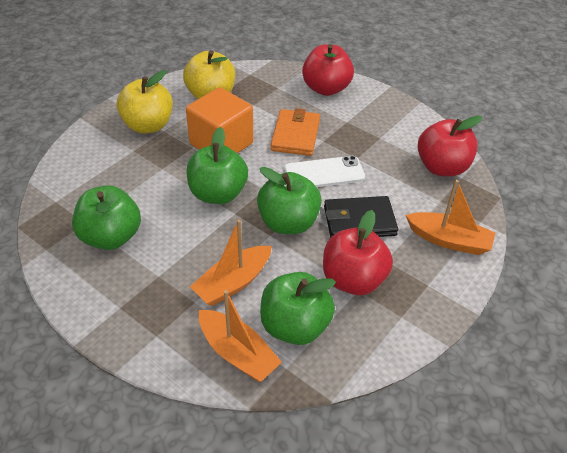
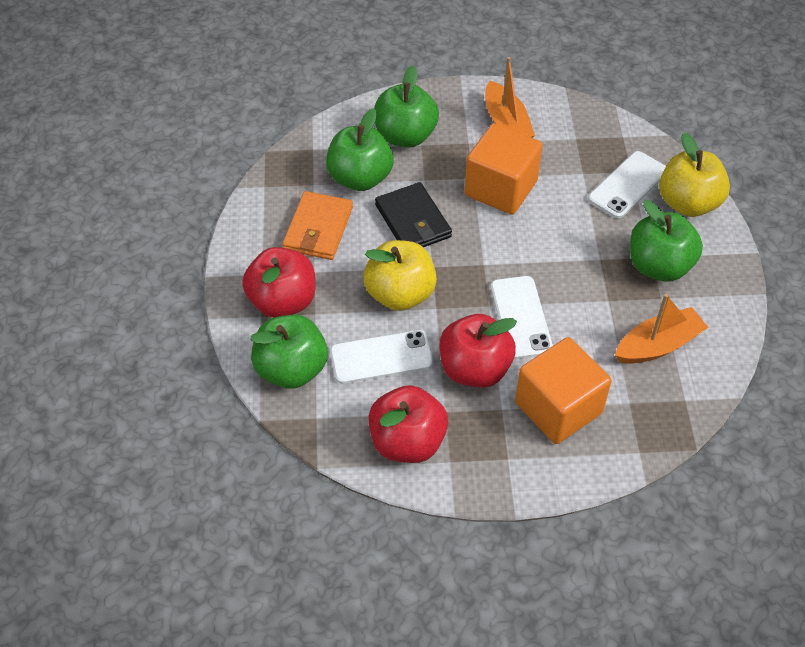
orange boat: 3 -> 2
orange cube: 1 -> 2
white phone: 1 -> 3

